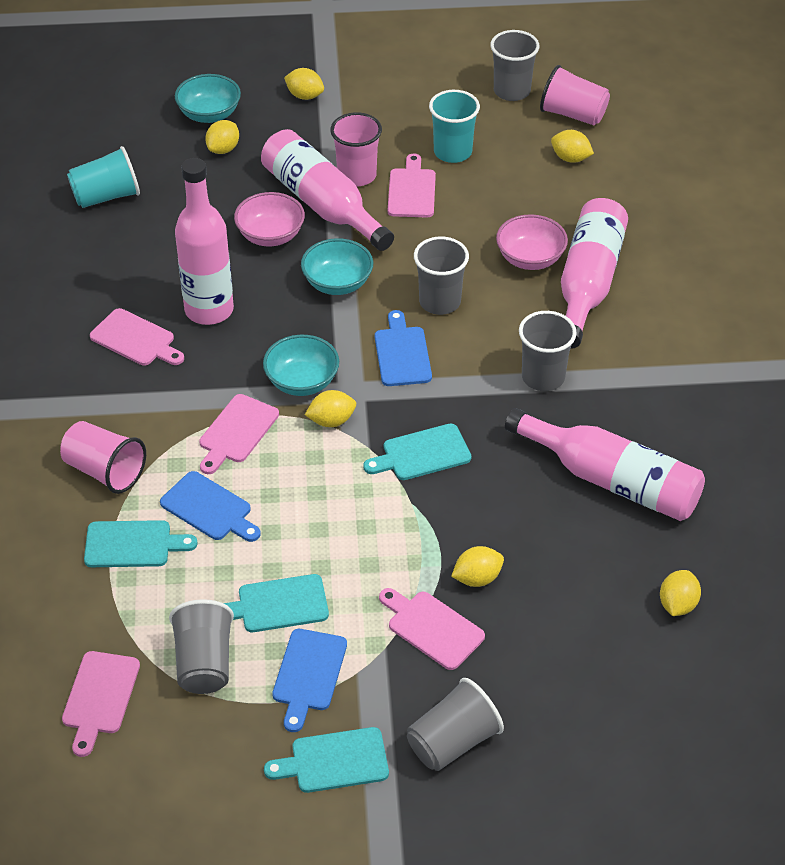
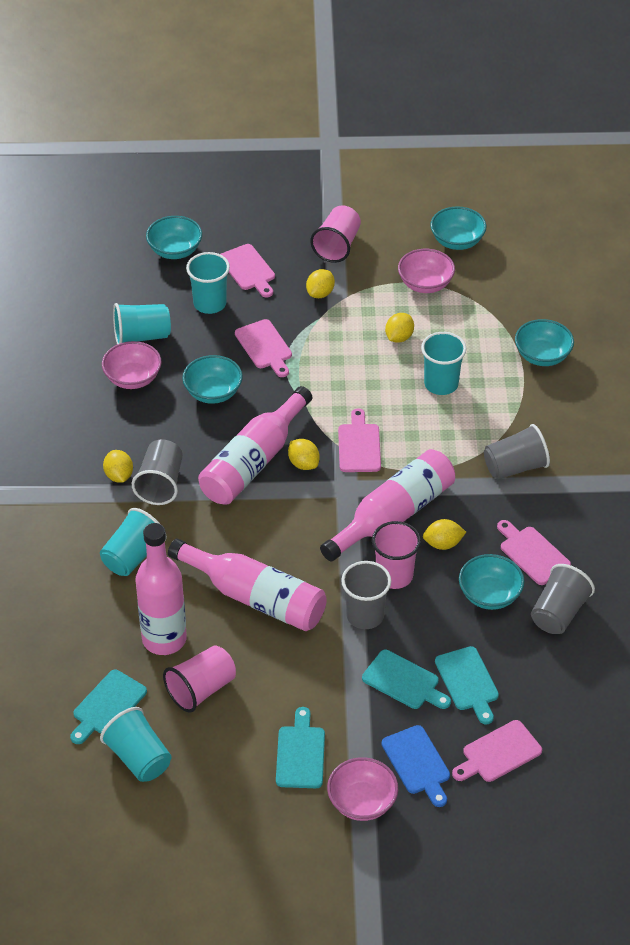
blue cutting board: 3 -> 1
grey cup: 5 -> 4
pink bowl: 2 -> 3
turquoise bowl: 3 -> 5
turquoise cup: 2 -> 5
yellow lemon: 6 -> 5

